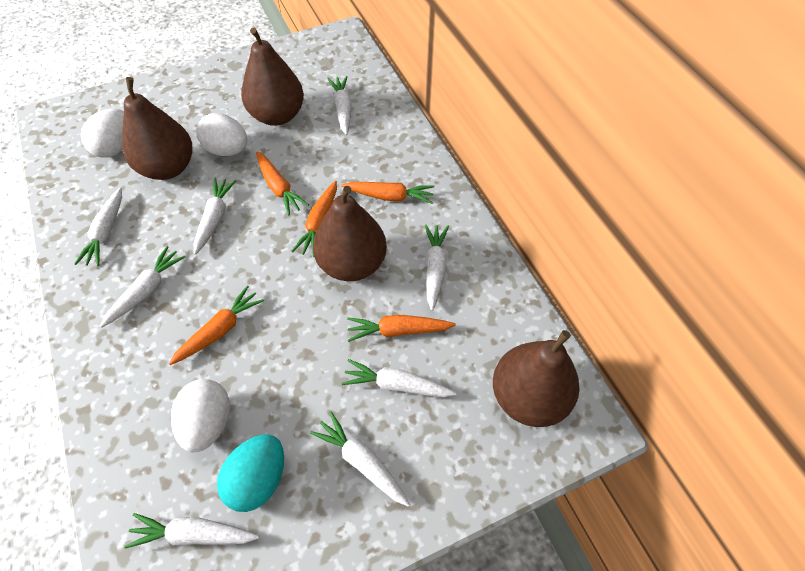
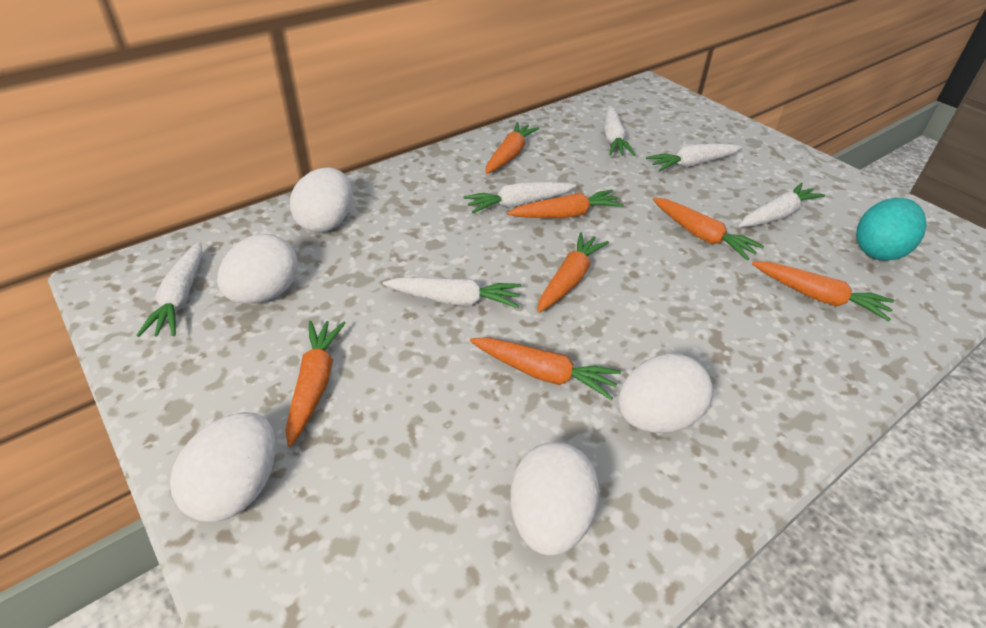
brown pear: 4 -> 0
orange carrot: 5 -> 7
white carrot: 8 -> 6
white egg: 3 -> 5

